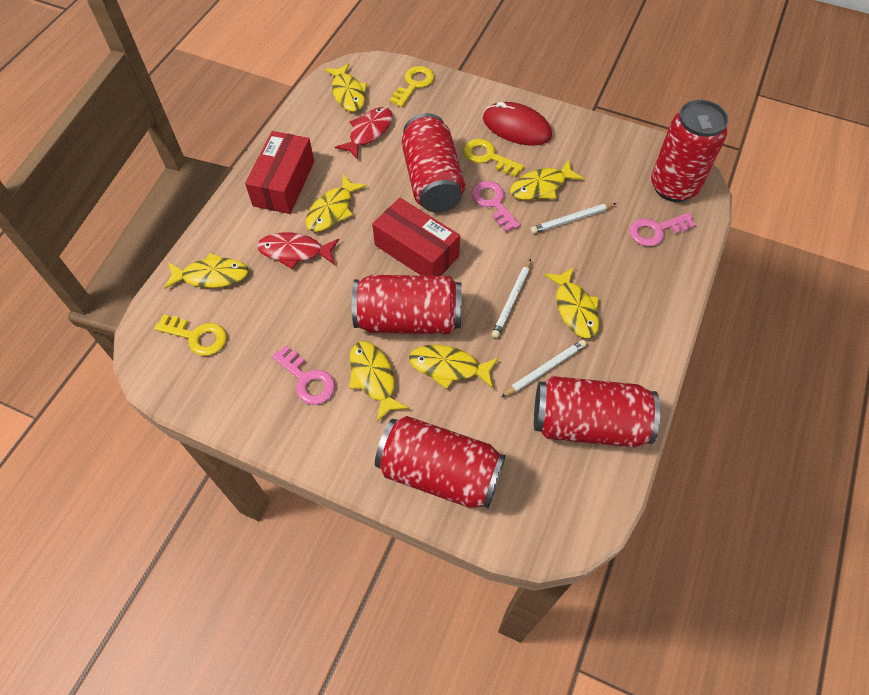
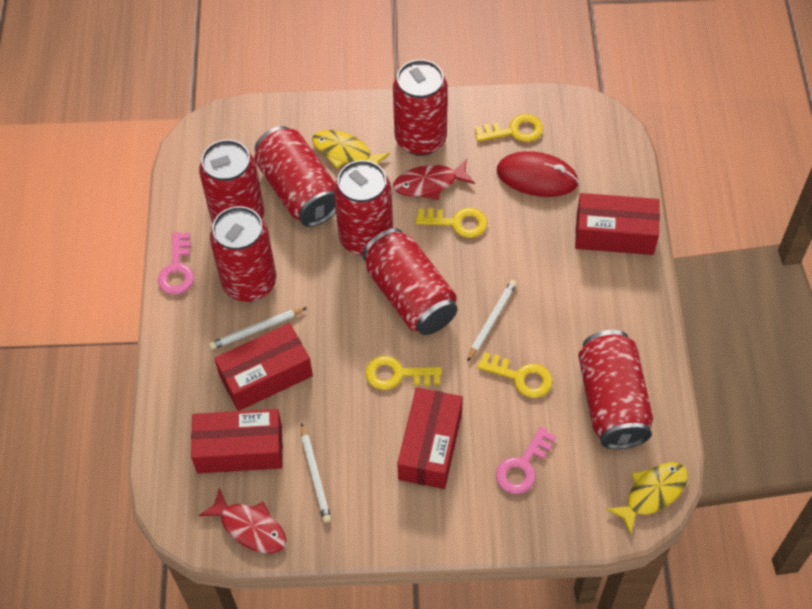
pink key: 3 -> 2
red box: 2 -> 4
red can: 5 -> 7
yellow fish: 7 -> 2
yellow key: 3 -> 4

